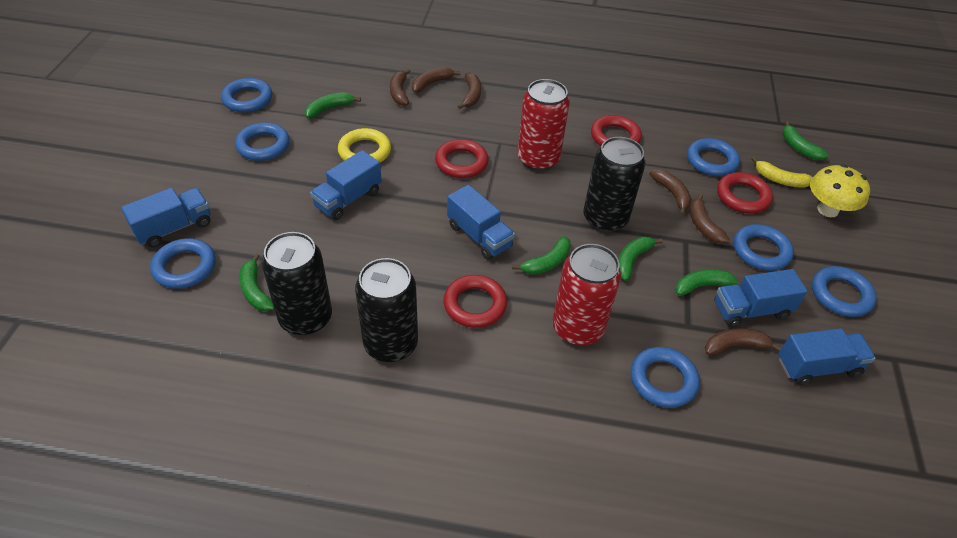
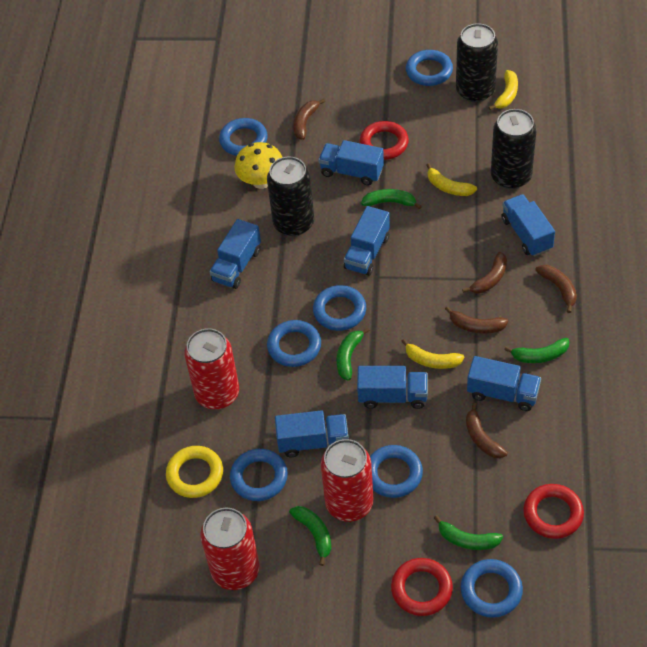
blue truck: 5 -> 7
brown banana: 6 -> 5
green banana: 6 -> 5
red can: 2 -> 3
red ring: 4 -> 3
yellow banana: 1 -> 3

